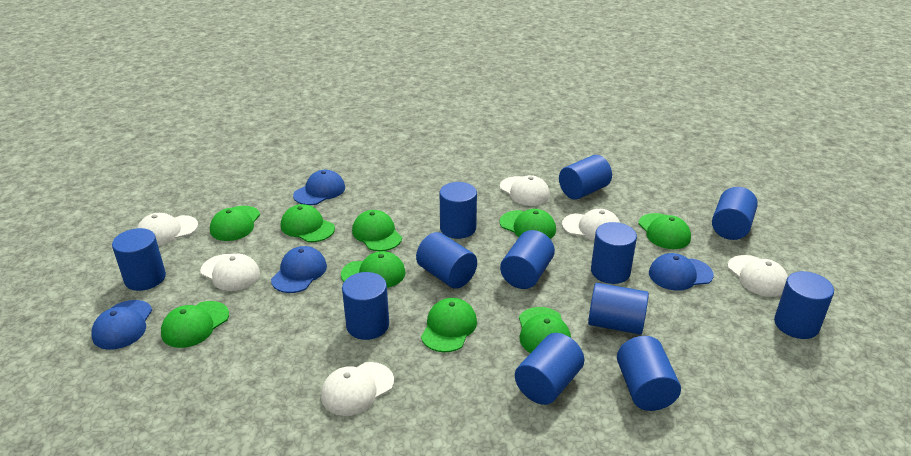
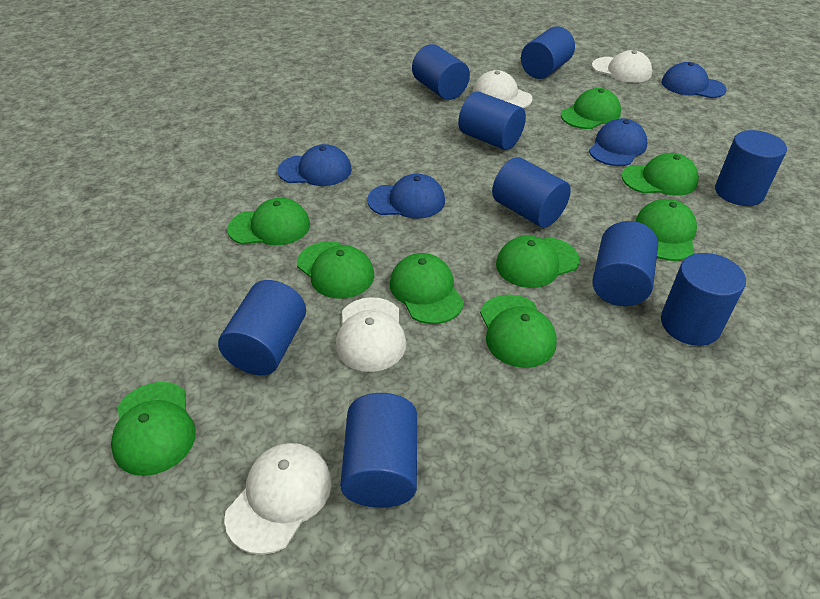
blue cylinder: 12 -> 9
white cap: 6 -> 4

